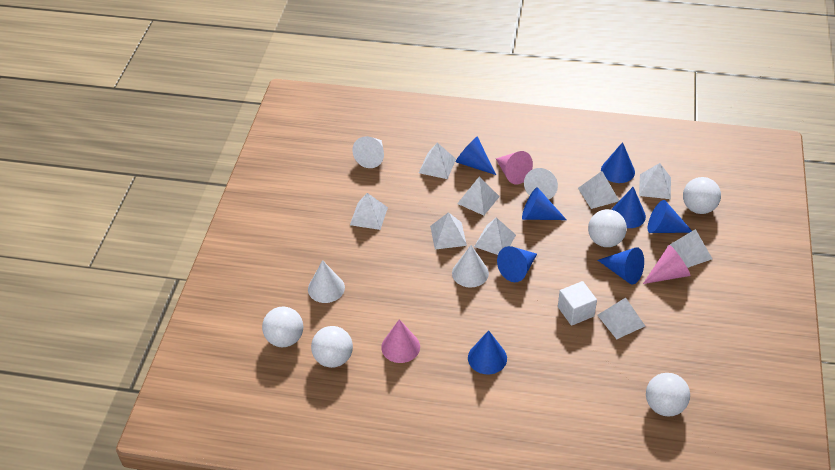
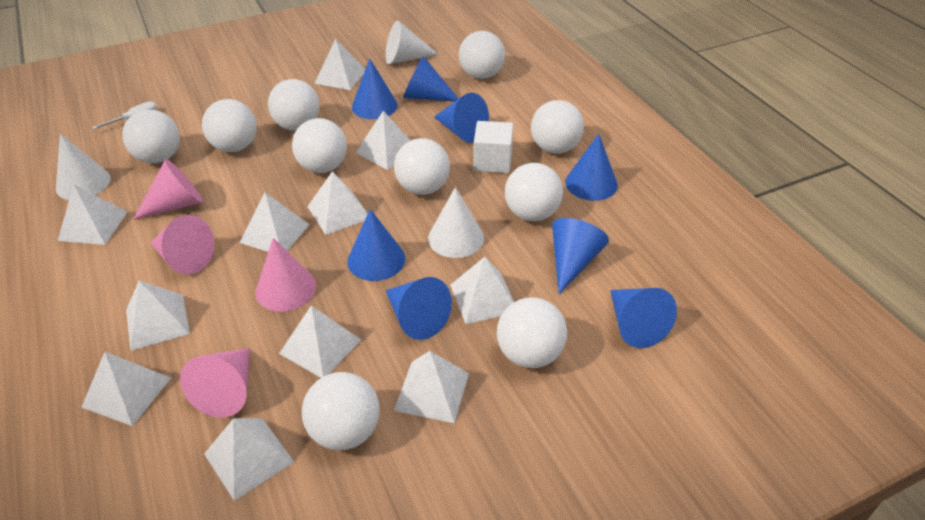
pink cone: 3 -> 4
white ball: 5 -> 10
white cone: 4 -> 3
white pyramid: 9 -> 11
white screwdriver: 0 -> 1

